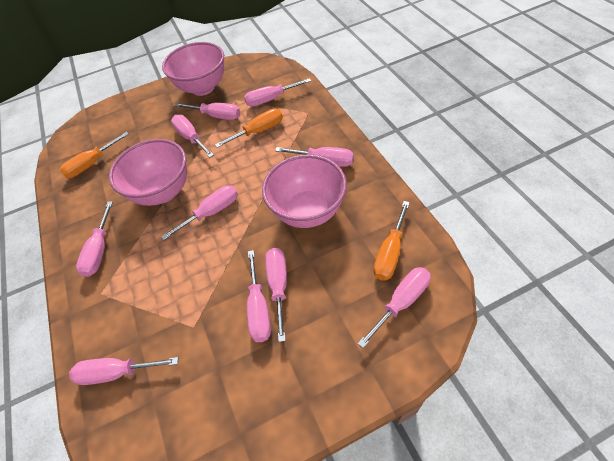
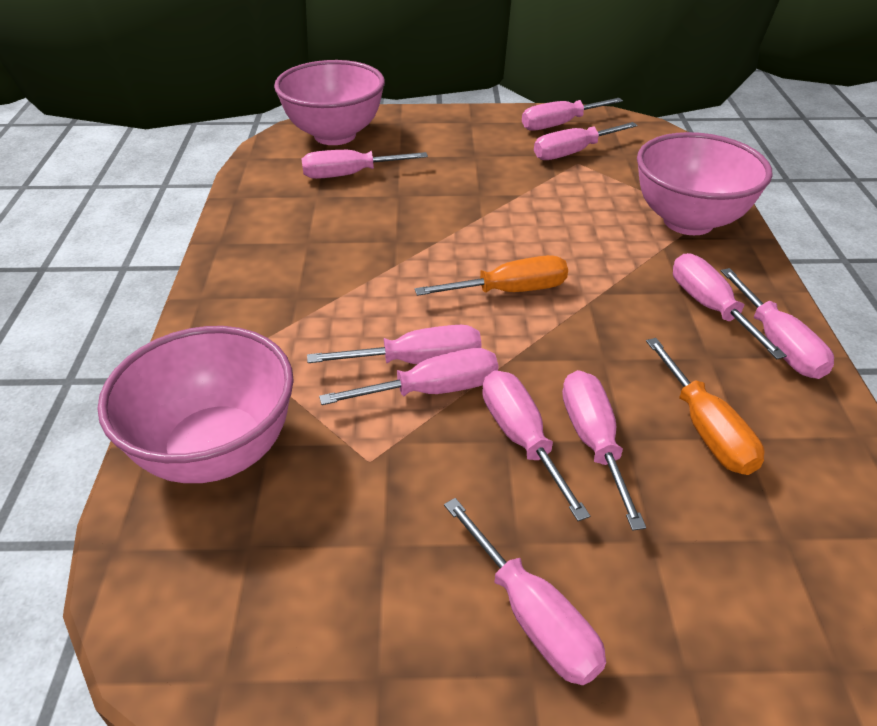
orange screwdriver: 3 -> 2

